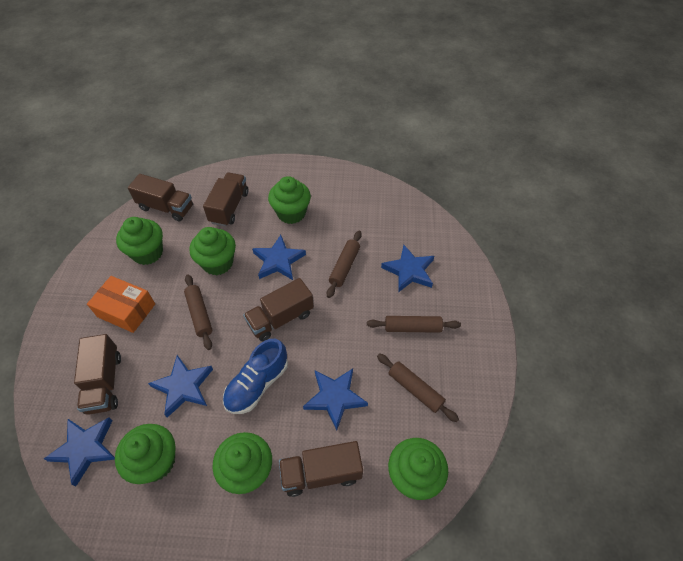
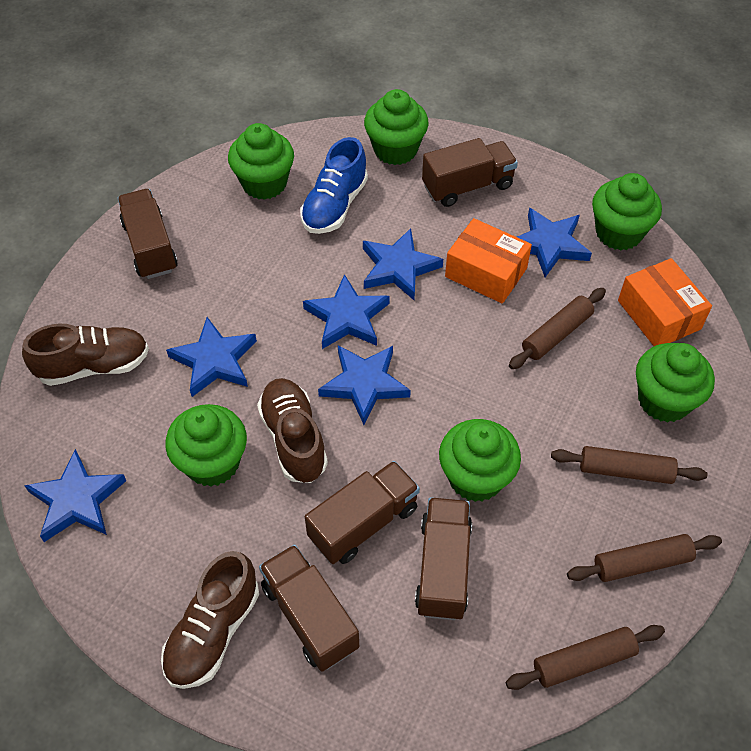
blue star: 5 -> 6
brown shoe: 0 -> 3
orange box: 1 -> 2

